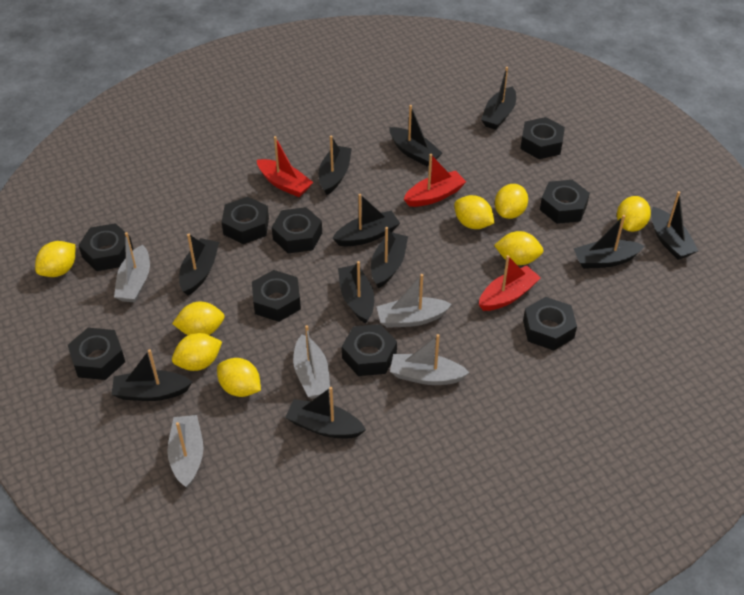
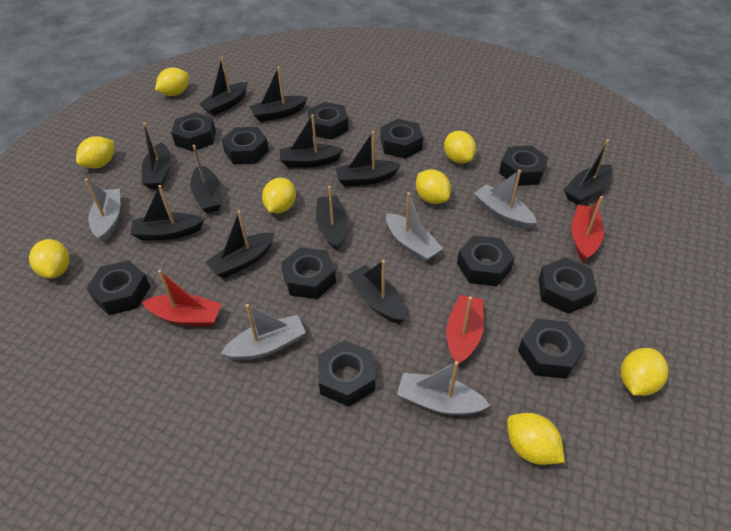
black nut: 9 -> 11

